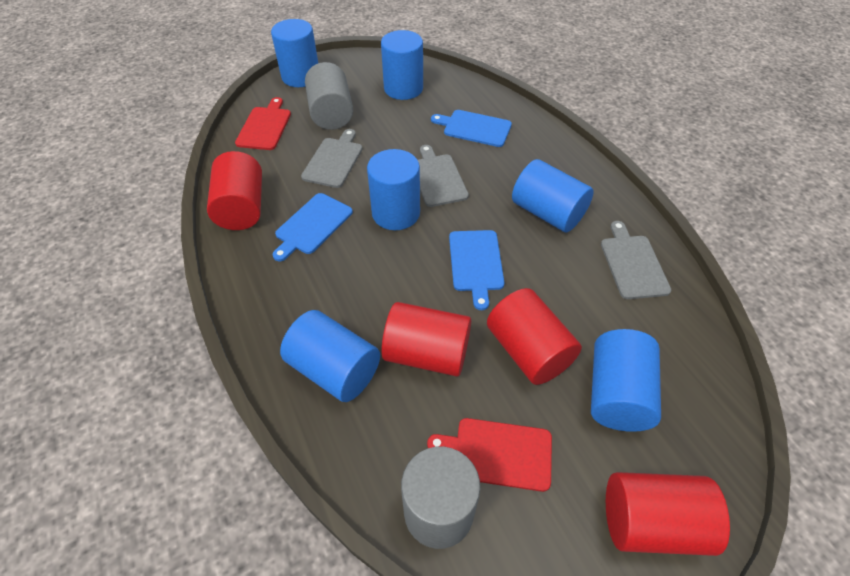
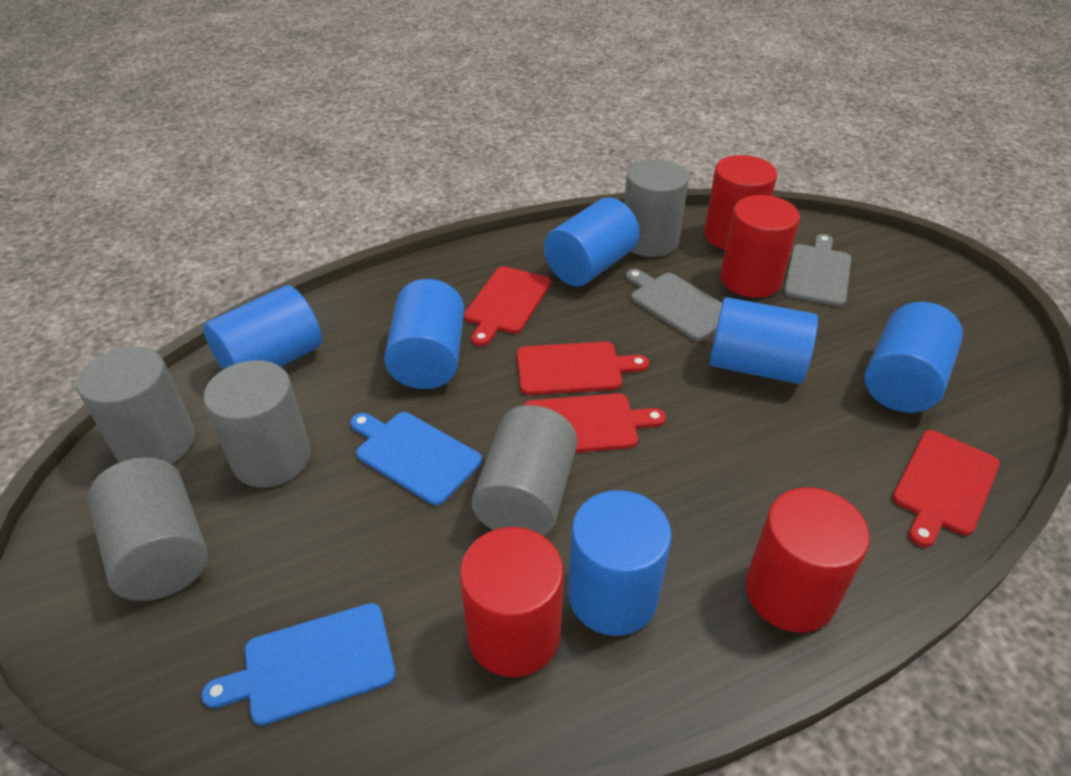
blue cutting board: 3 -> 2
grey cutting board: 3 -> 2
grey cylinder: 2 -> 5
red cutting board: 2 -> 4

